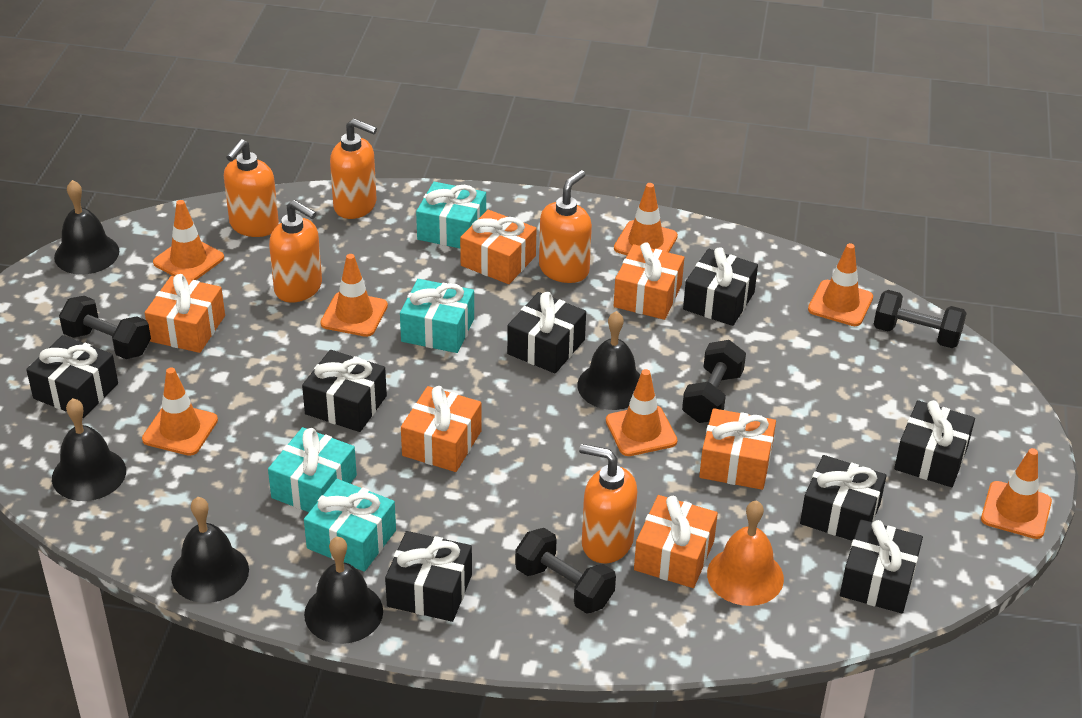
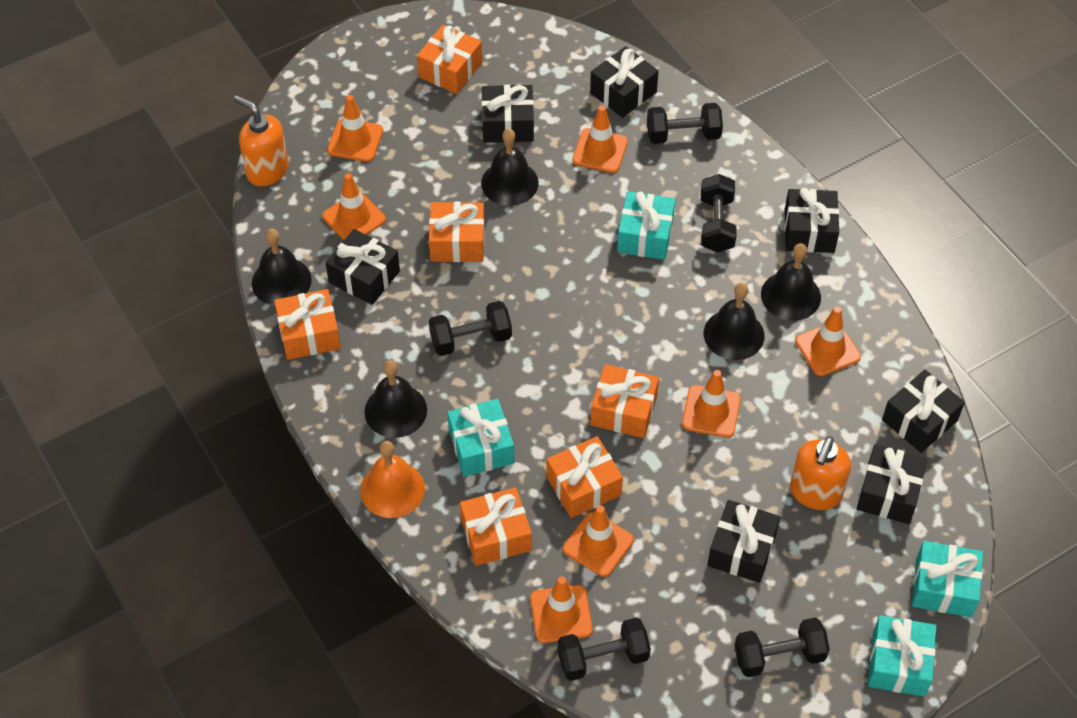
black dumbbell: 4 -> 5
black gift: 8 -> 7
orange soap dispenser: 5 -> 2

